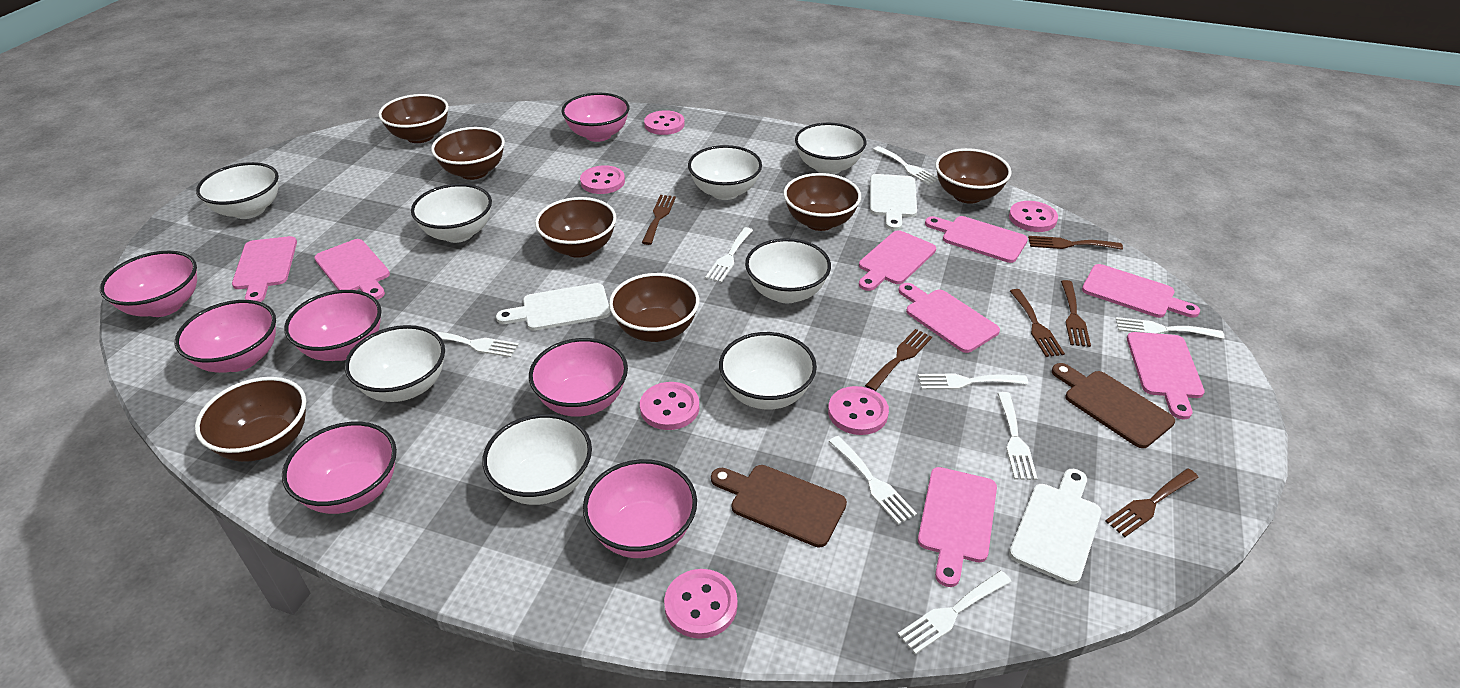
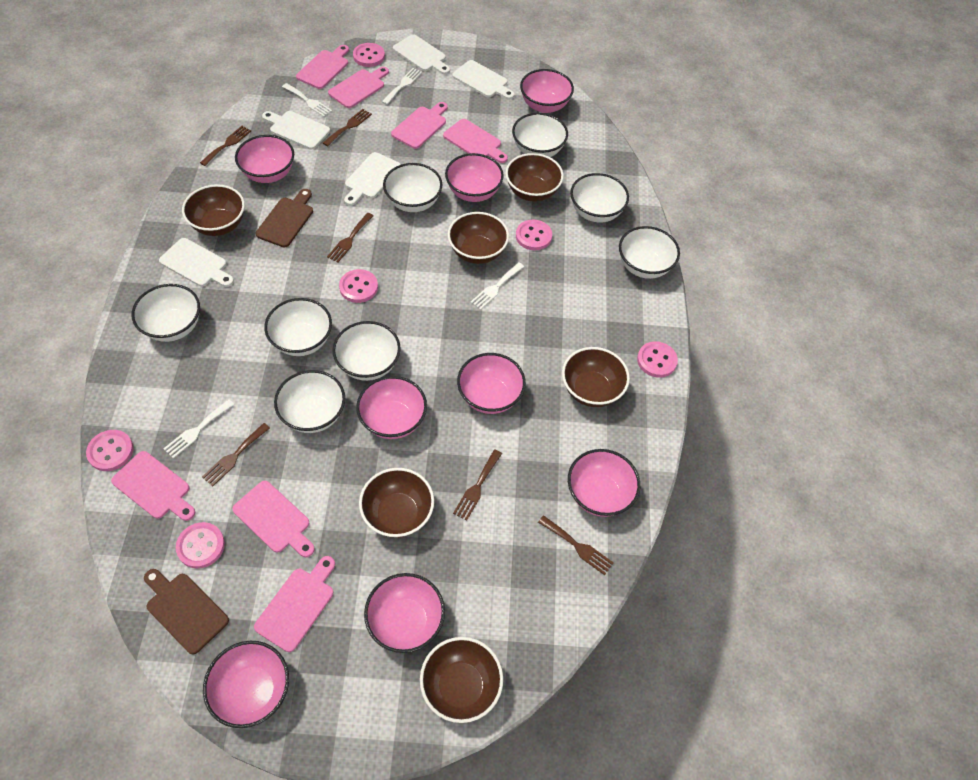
brown bowl: 7 -> 6
pink bowl: 7 -> 8
pink cutting board: 8 -> 7
white cutting board: 3 -> 5
white fork: 8 -> 4

